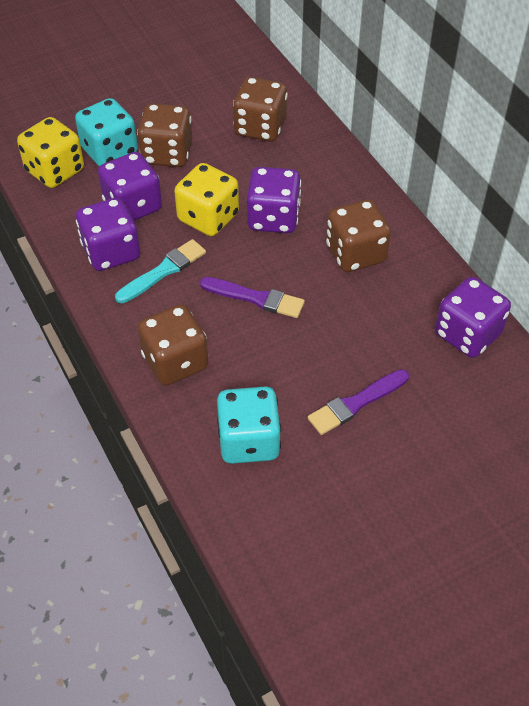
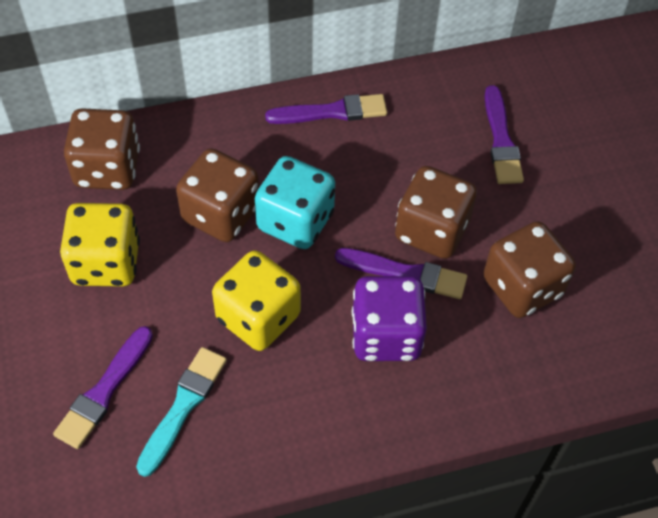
purple brush: 2 -> 4
purple dice: 4 -> 1
turquoise dice: 2 -> 1

